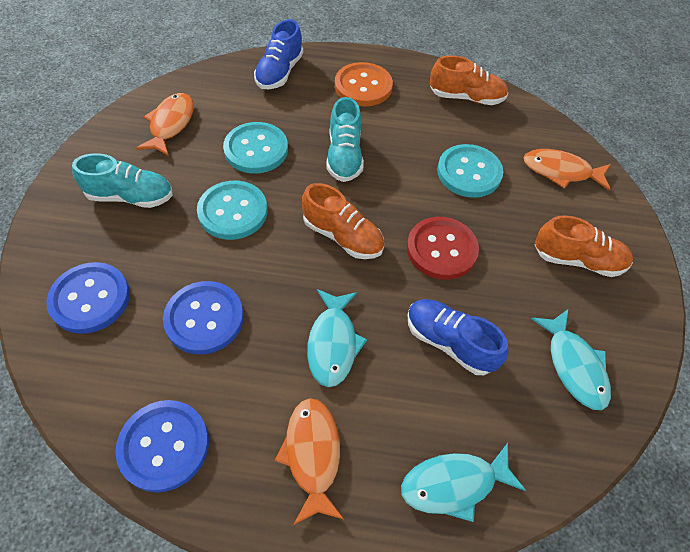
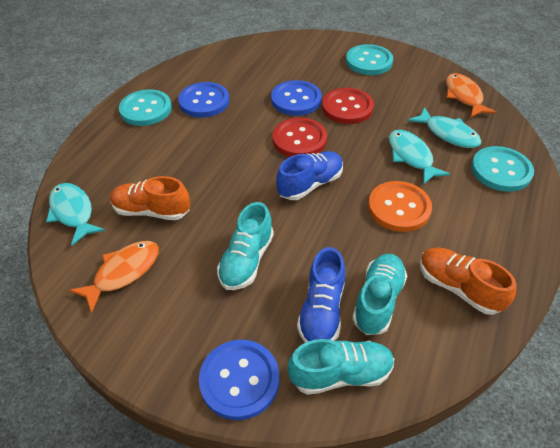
orange fish: 3 -> 2
orange shoe: 3 -> 2
red button: 1 -> 2
turquoise shoe: 2 -> 3

